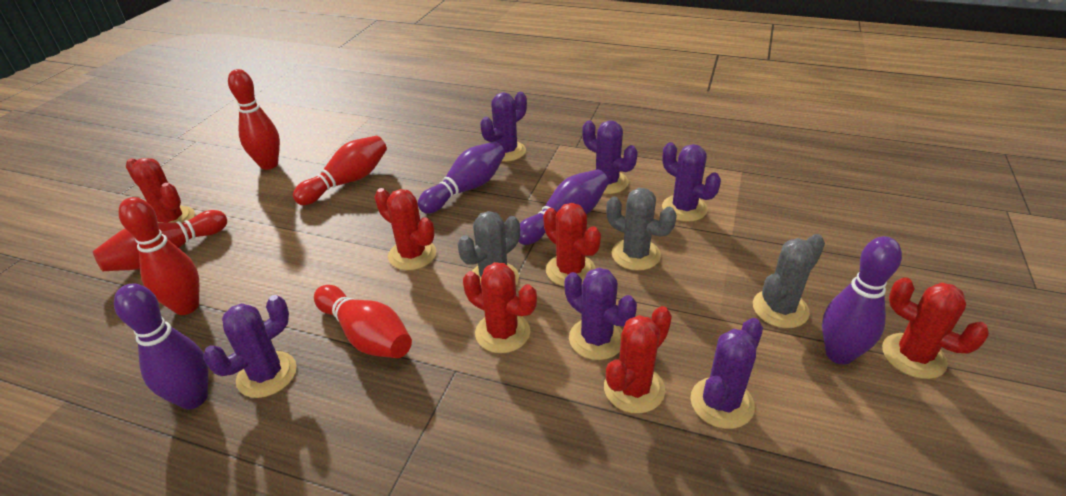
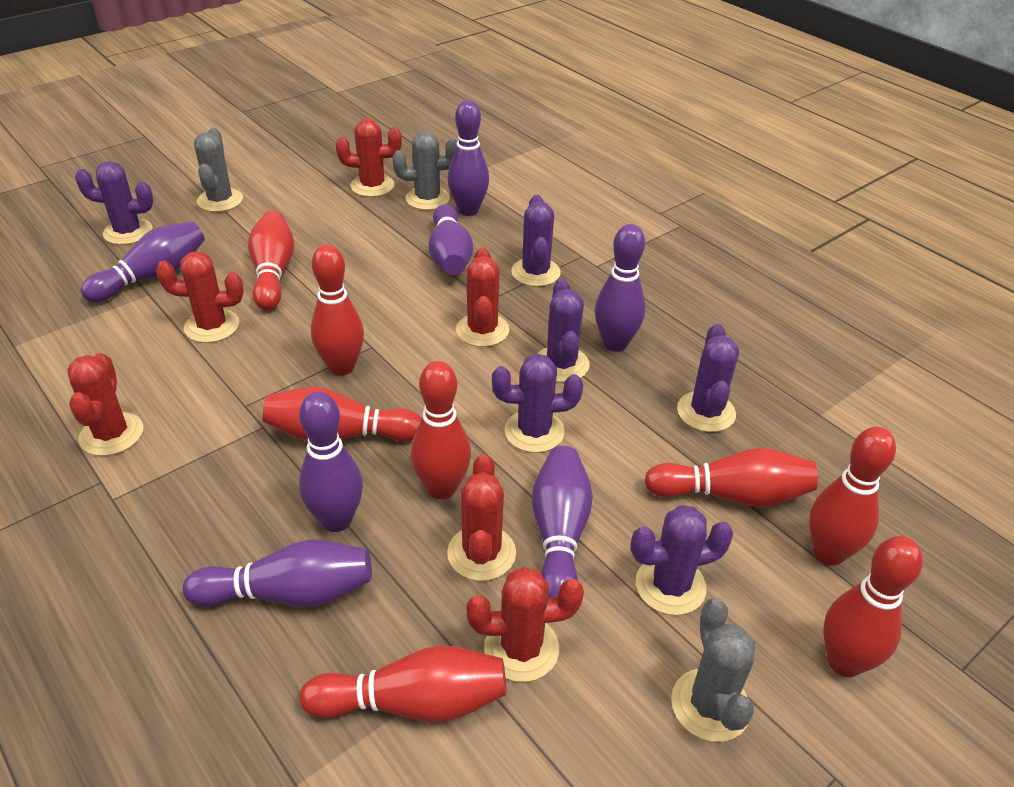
purple bowling pin: 4 -> 7
red bowling pin: 5 -> 8

